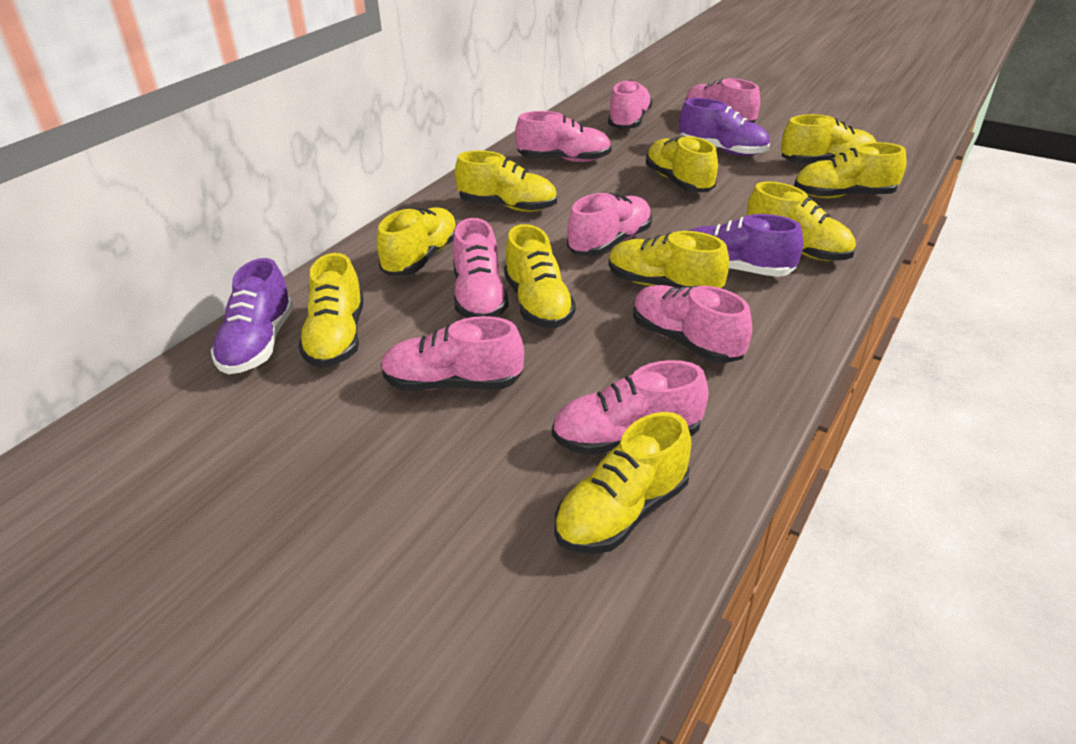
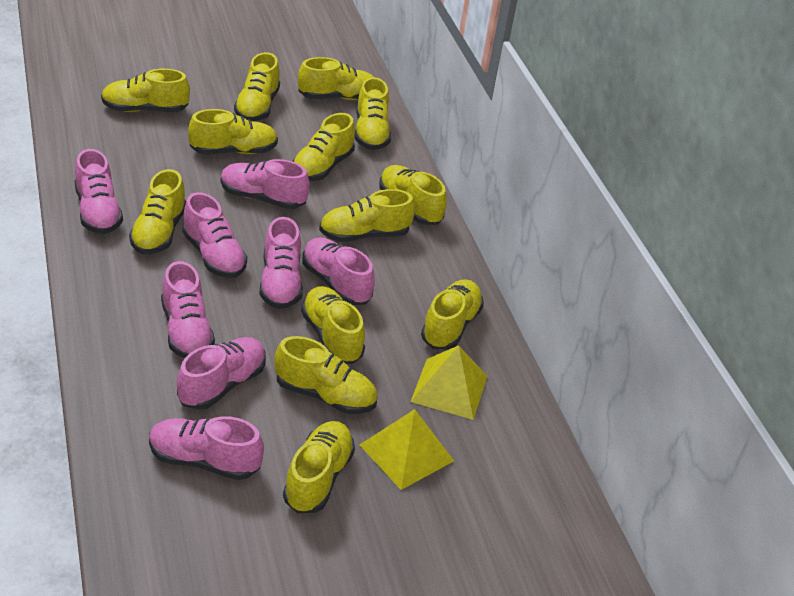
purple shoe: 3 -> 0
yellow pyramid: 0 -> 2
yellow shoe: 10 -> 13

